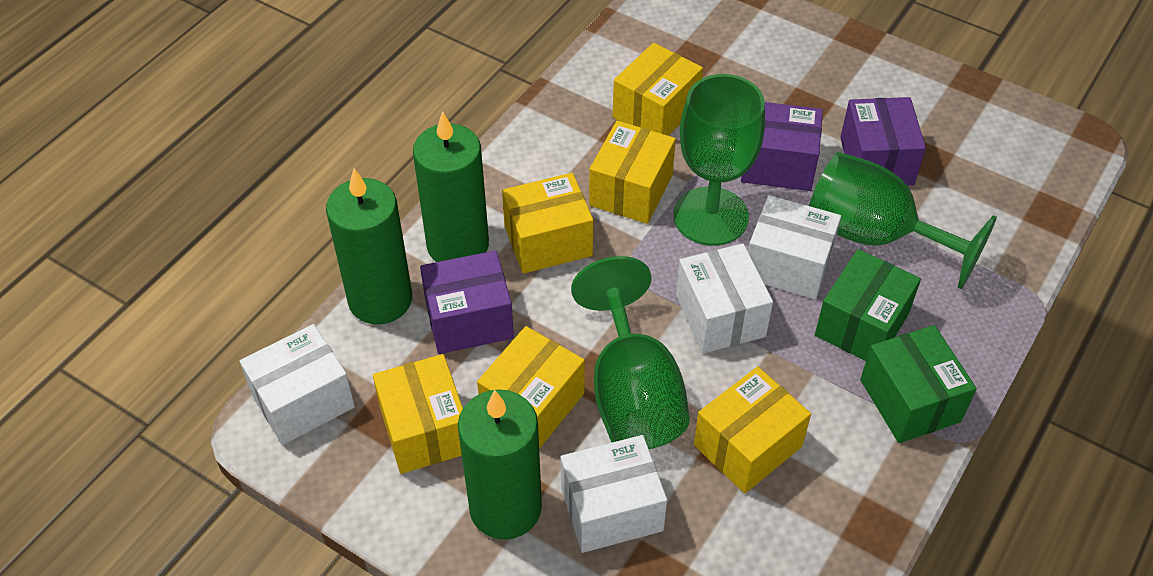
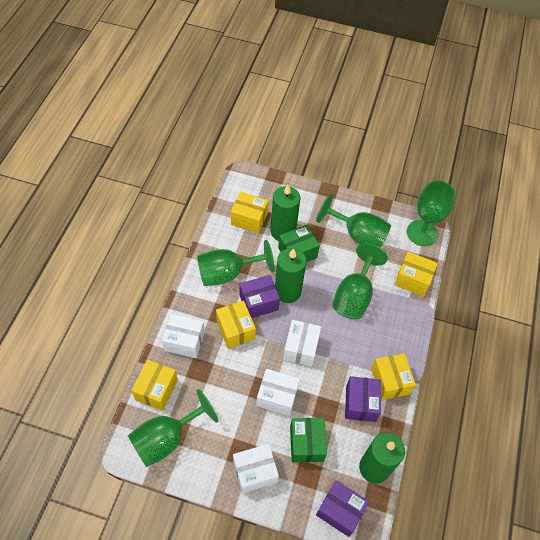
green goblet: 3 -> 5
yellow box: 6 -> 5

